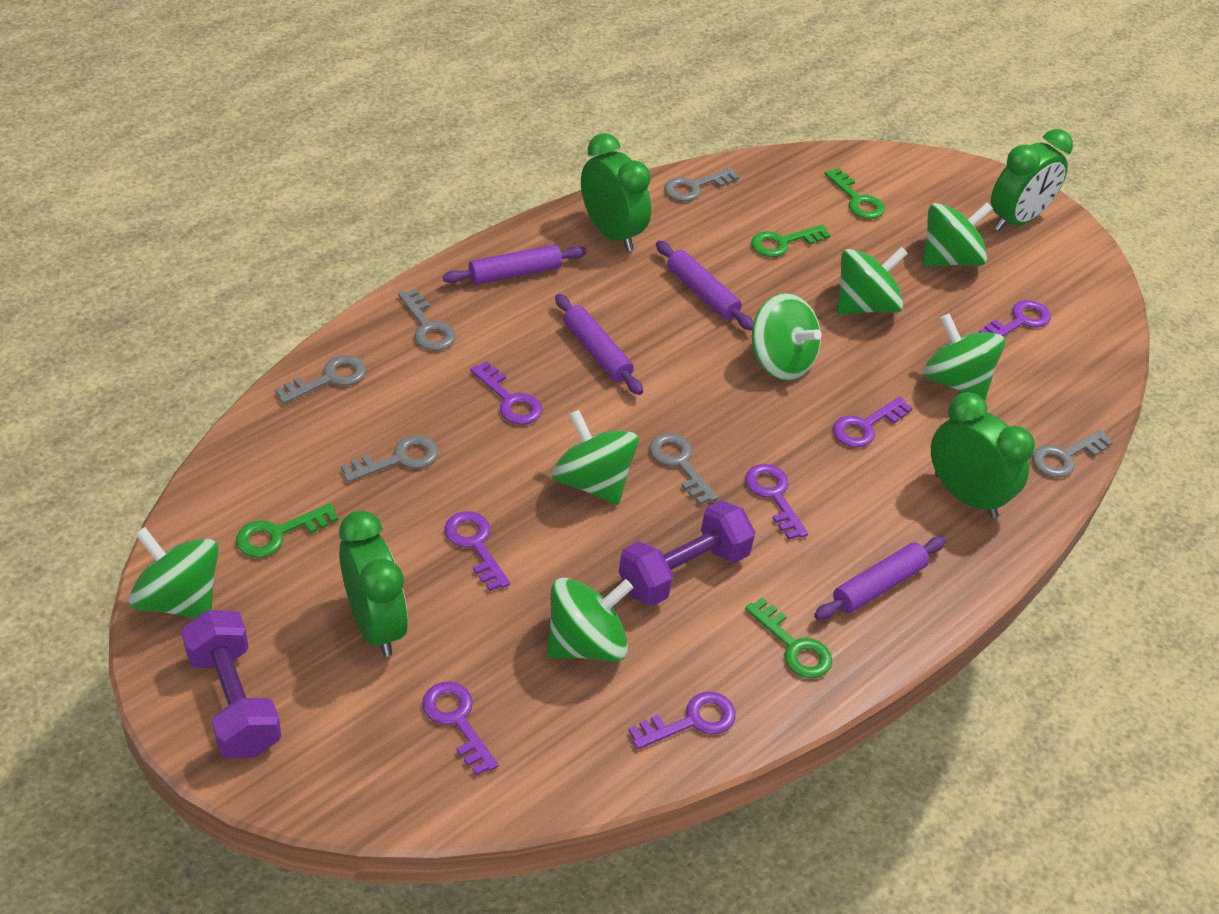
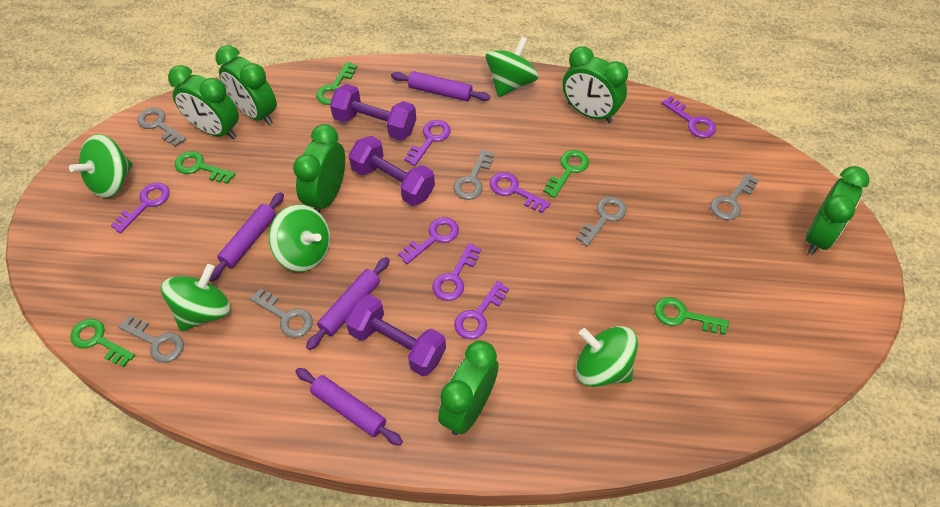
green clock: 4 -> 6
green key: 4 -> 5
green spinning top: 7 -> 5
purple dumbbell: 2 -> 3

